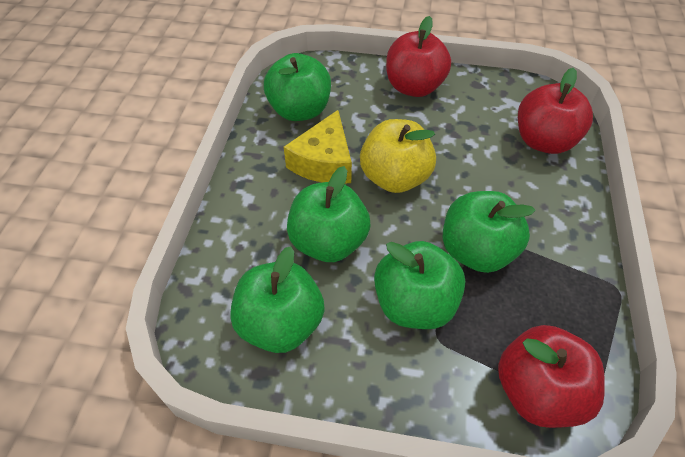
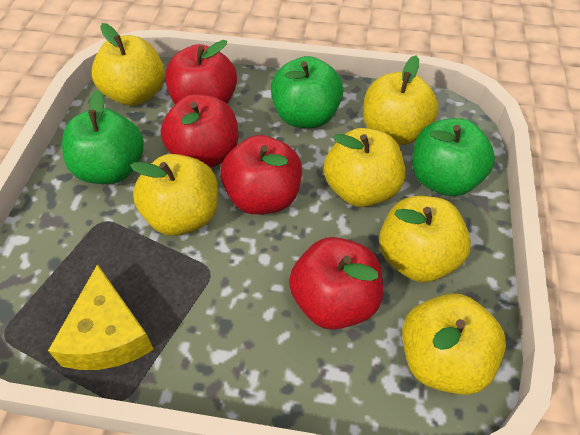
green apple: 5 -> 3
red apple: 3 -> 4
yellow apple: 1 -> 6

